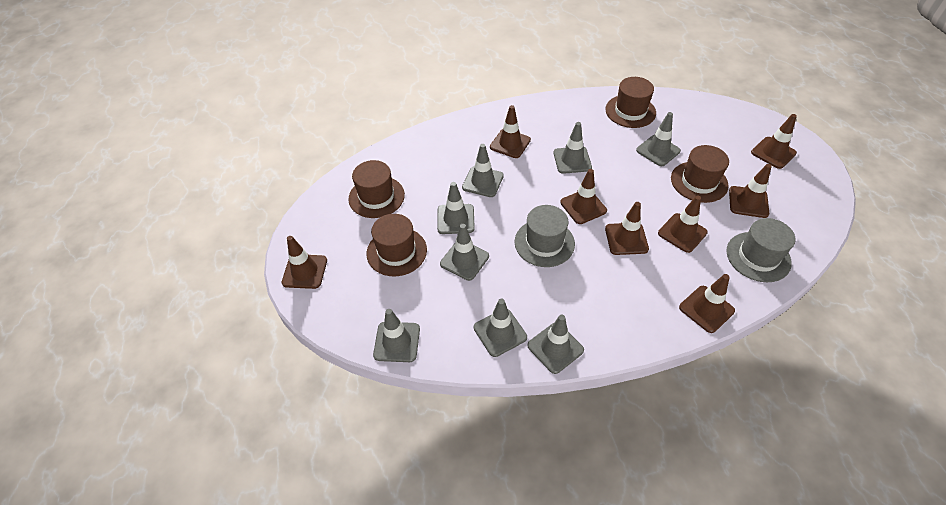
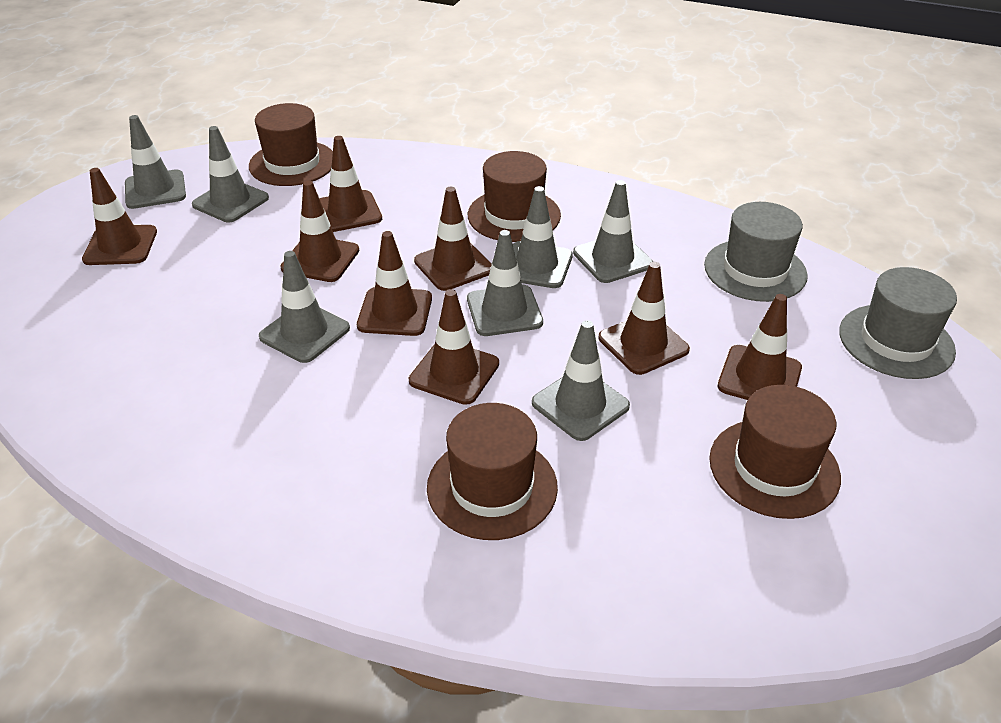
grey traffic cone: 8 -> 7

